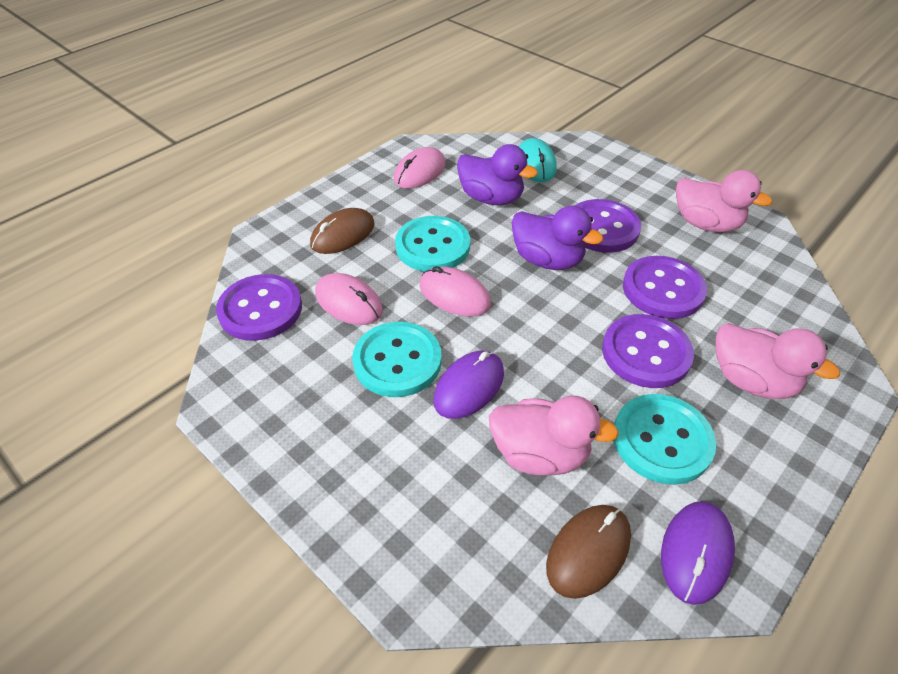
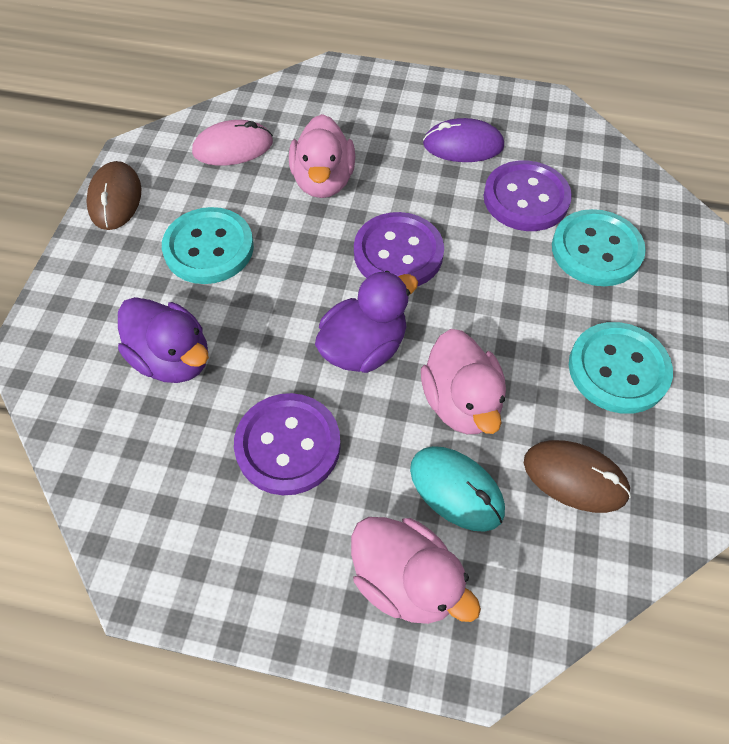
pink mouse: 3 -> 1
purple button: 4 -> 3
purple mouse: 2 -> 1

